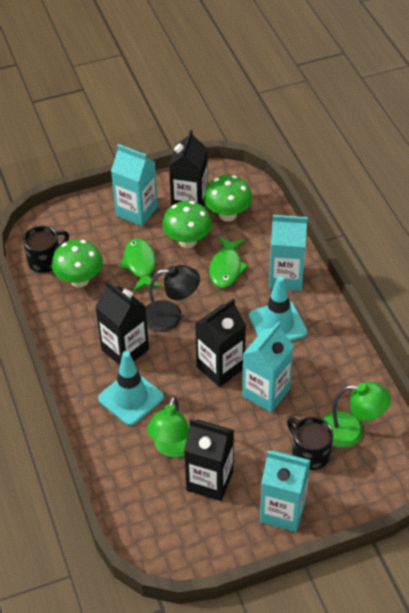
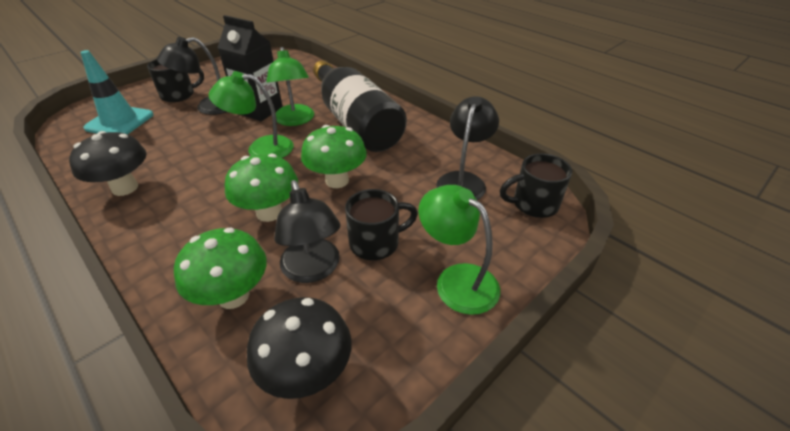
black bottle: 0 -> 1
black carton: 4 -> 1
black lamp: 1 -> 3
black mug: 2 -> 3
black mushroom: 0 -> 2
green fish: 2 -> 0
green lamp: 2 -> 3
turquoise carton: 4 -> 0
turquoise traffic cone: 2 -> 1

